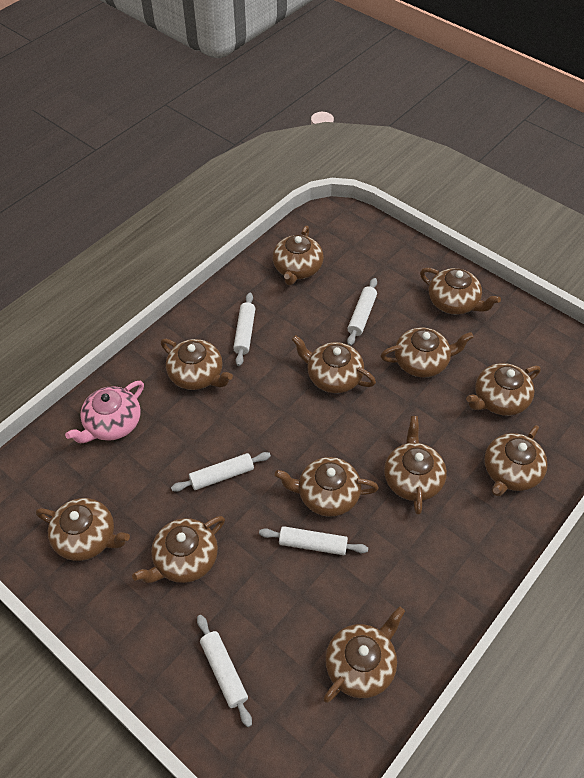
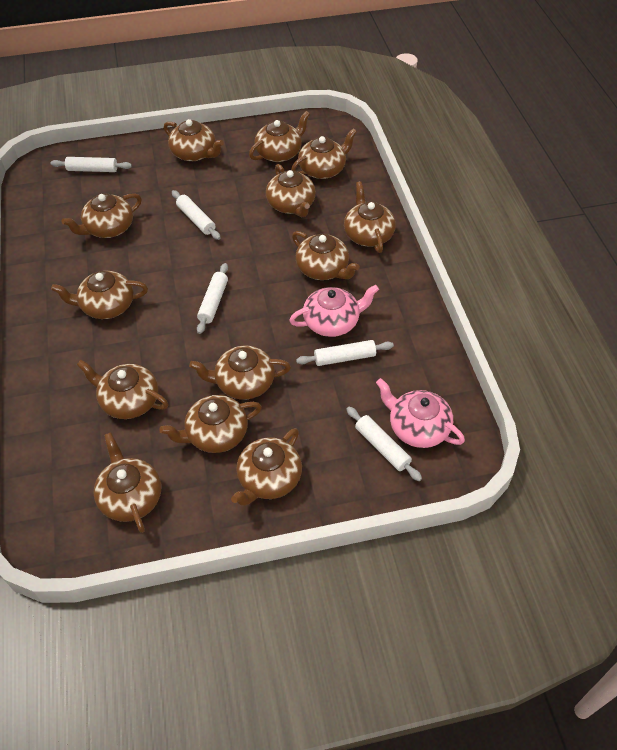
brown teapot: 12 -> 13
pink teapot: 1 -> 2

